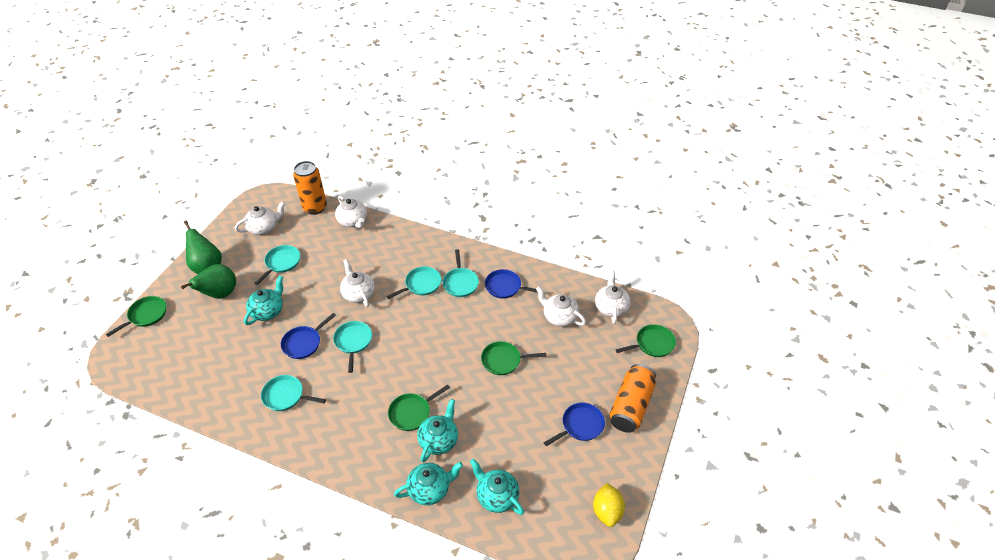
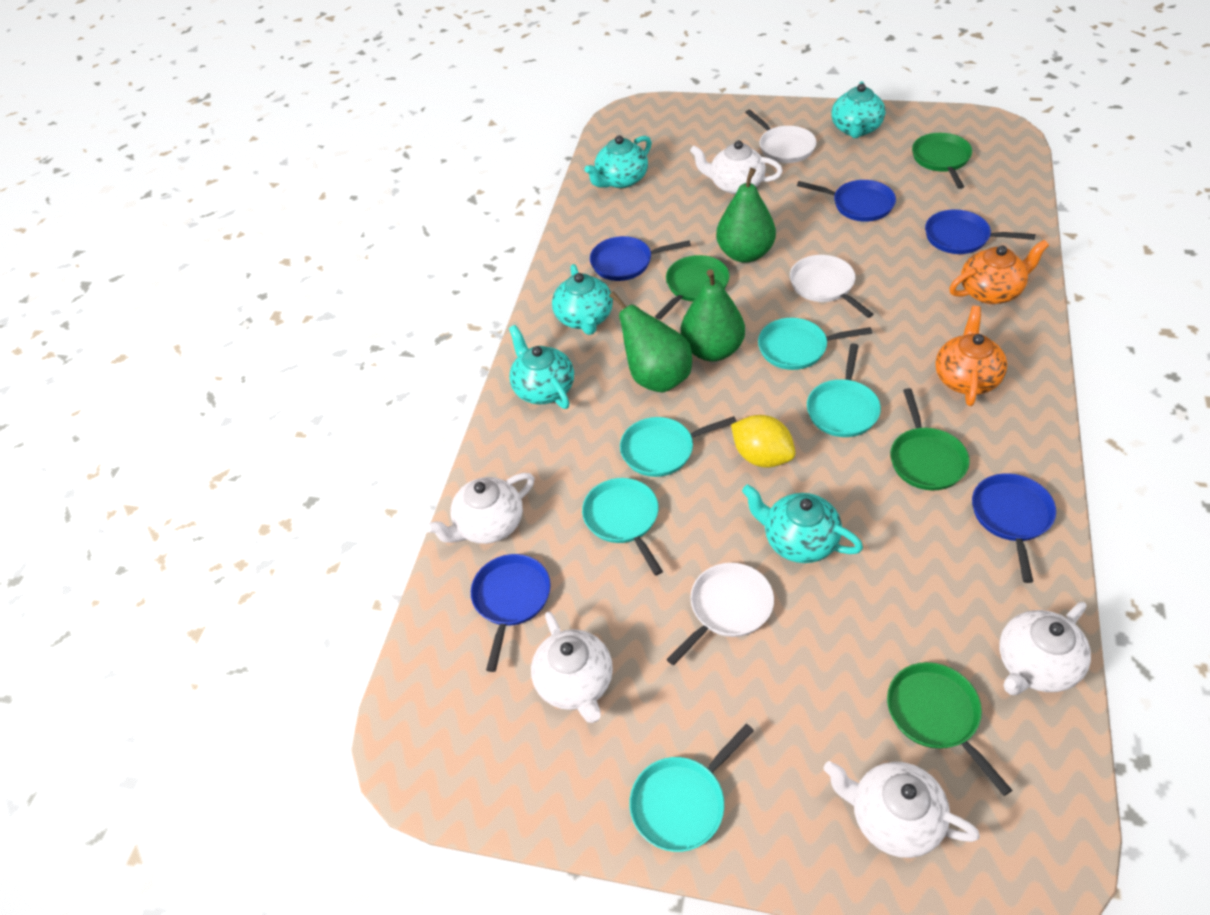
blue pan: 3 -> 5
green pear: 2 -> 3
orange can: 2 -> 0
orange teapot: 0 -> 2
turquoise teapot: 4 -> 5
white pan: 0 -> 3

